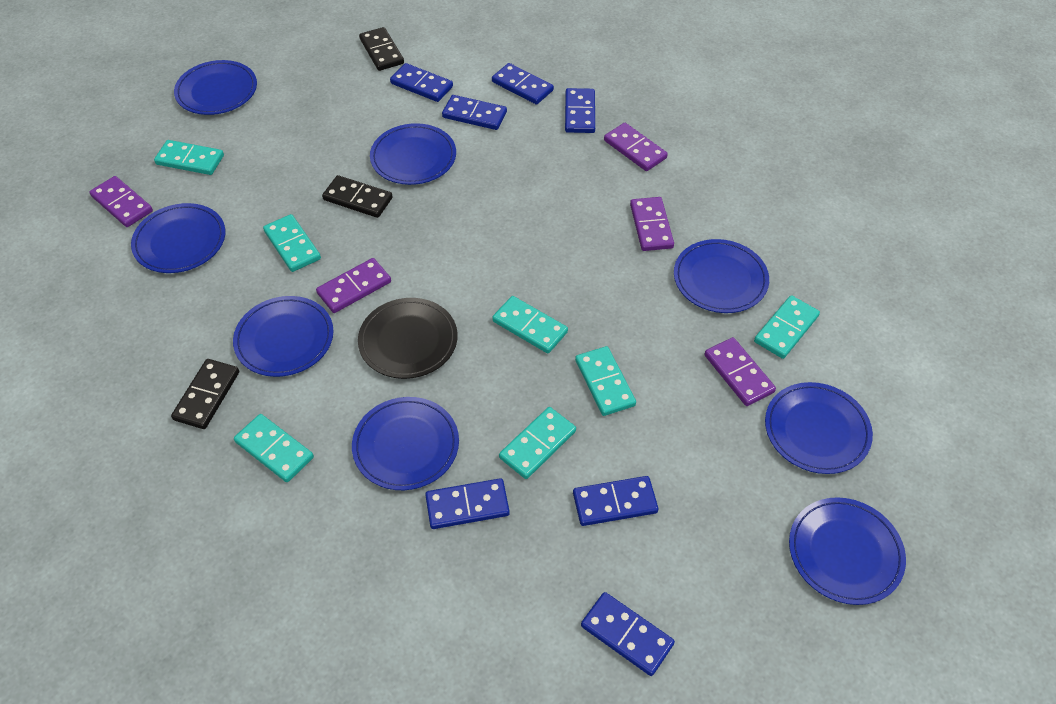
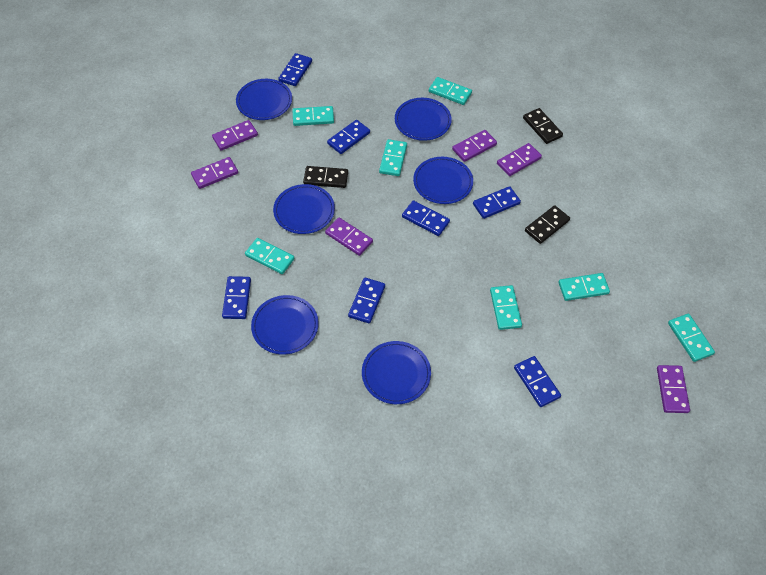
black plate: 1 -> 0
blue plate: 8 -> 6
purple domino: 5 -> 6

